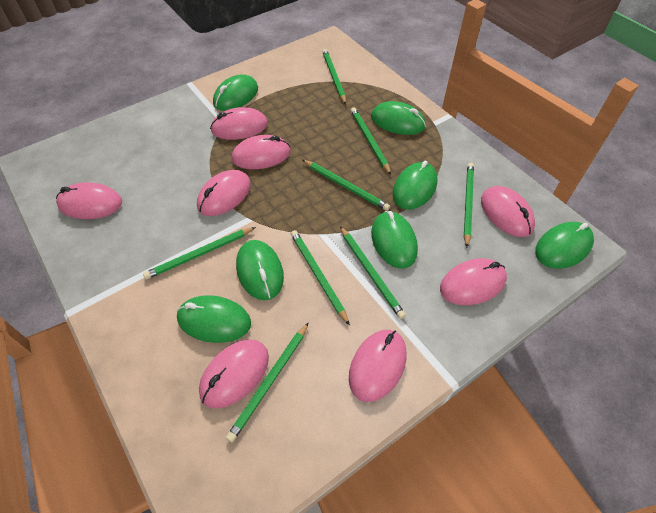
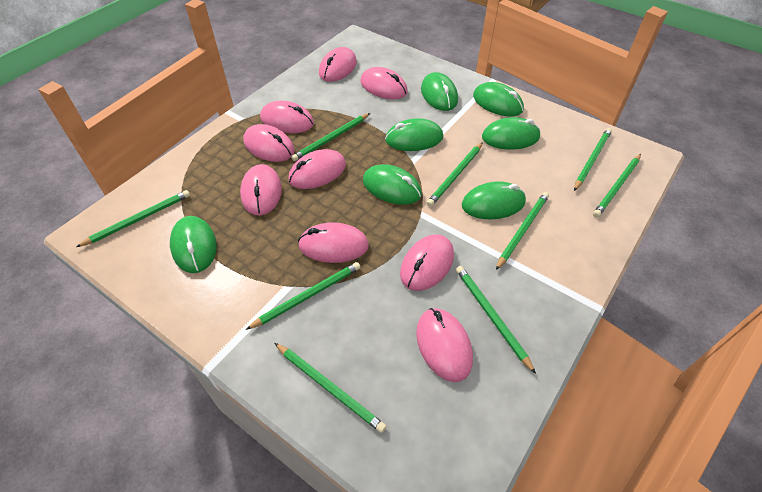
green pencil: 8 -> 9
pink mouse: 8 -> 9

